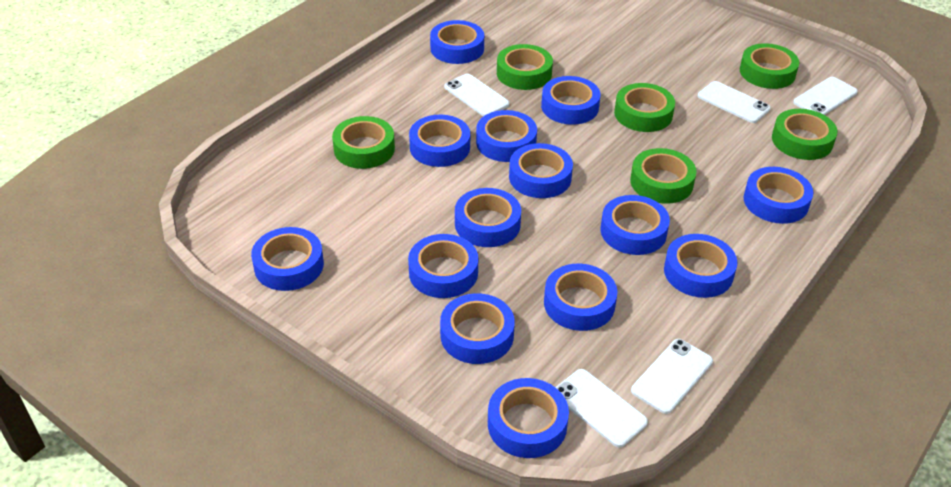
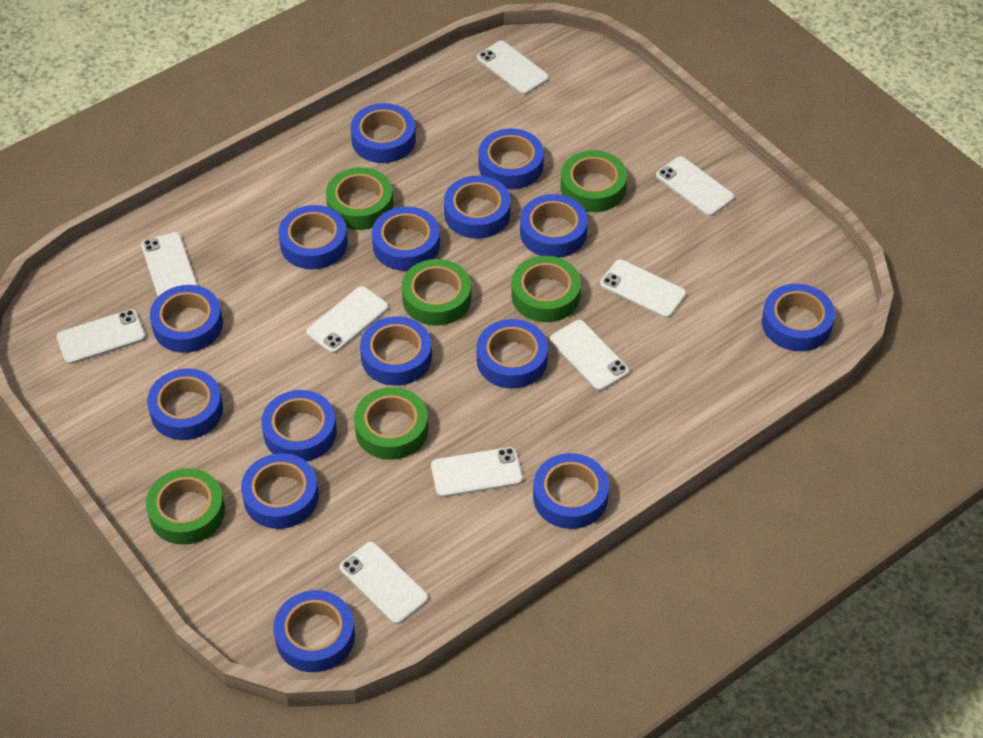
blue tape: 14 -> 15
white phone: 5 -> 9

